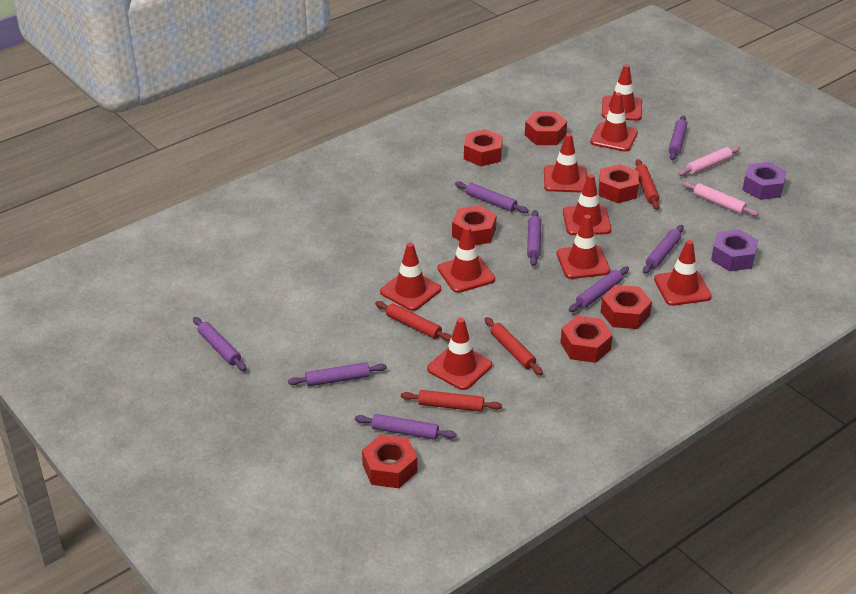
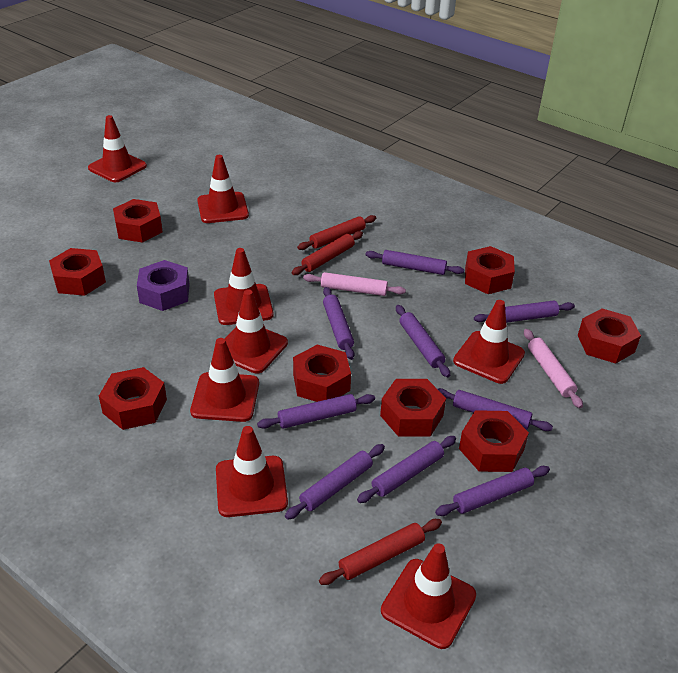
purple nut: 2 -> 1
purple rolling pin: 8 -> 9
red nut: 7 -> 8
red rolling pin: 4 -> 3
red traffic cone: 9 -> 8

